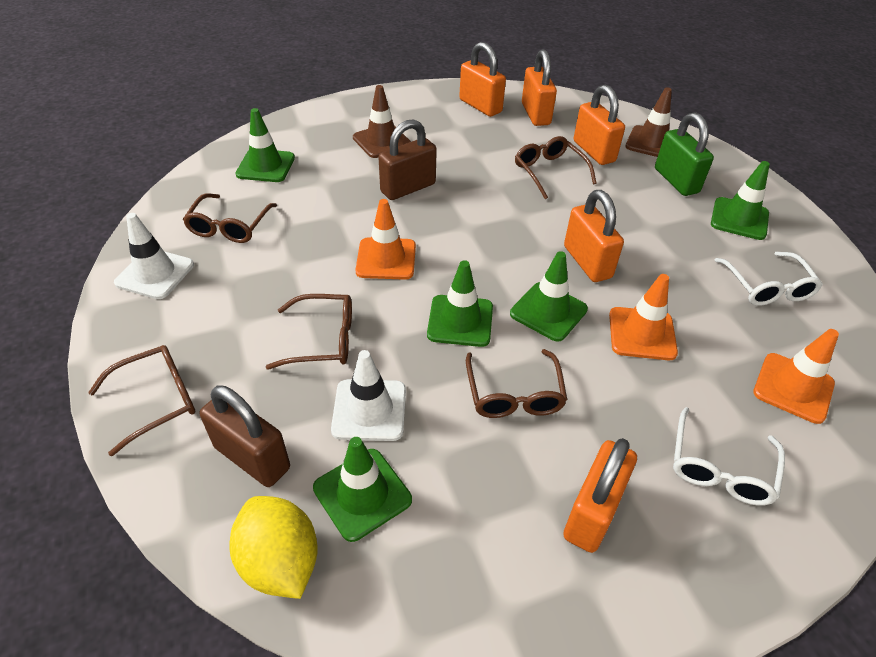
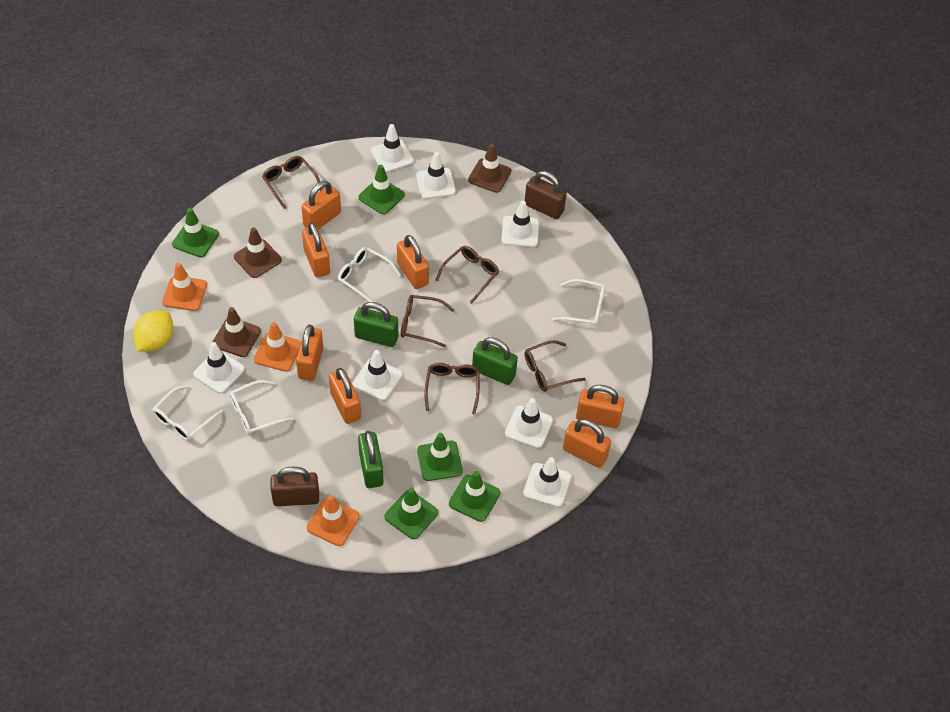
brown traffic cone: 2 -> 3
green padlock: 1 -> 3
orange padlock: 5 -> 7
white glasses: 2 -> 4
white traffic cone: 2 -> 7

